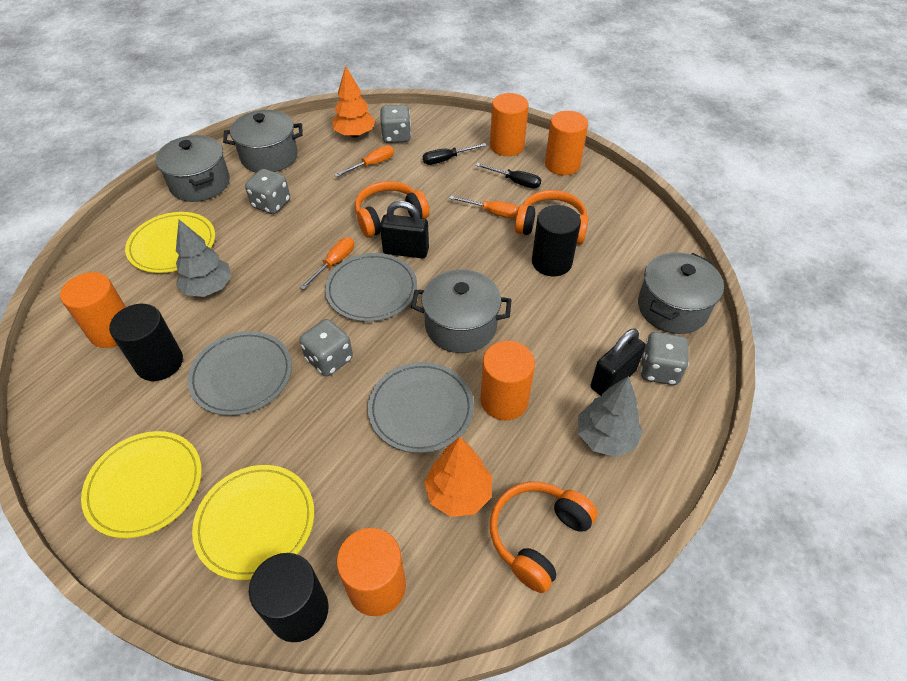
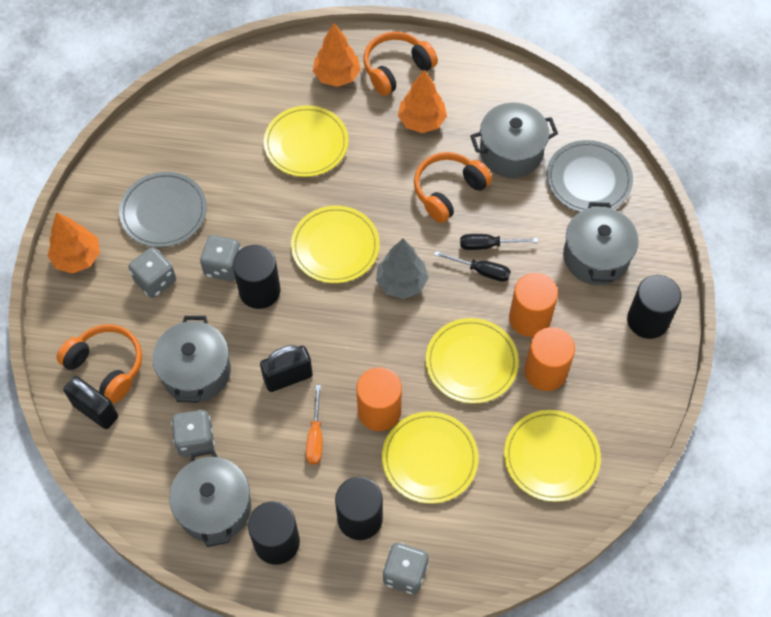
black cylinder: 3 -> 4
grey plate: 3 -> 2
grey tree: 2 -> 1
orange cylinder: 5 -> 3
orange screwdriver: 3 -> 1
orange tree: 2 -> 3
yellow plate: 3 -> 5

